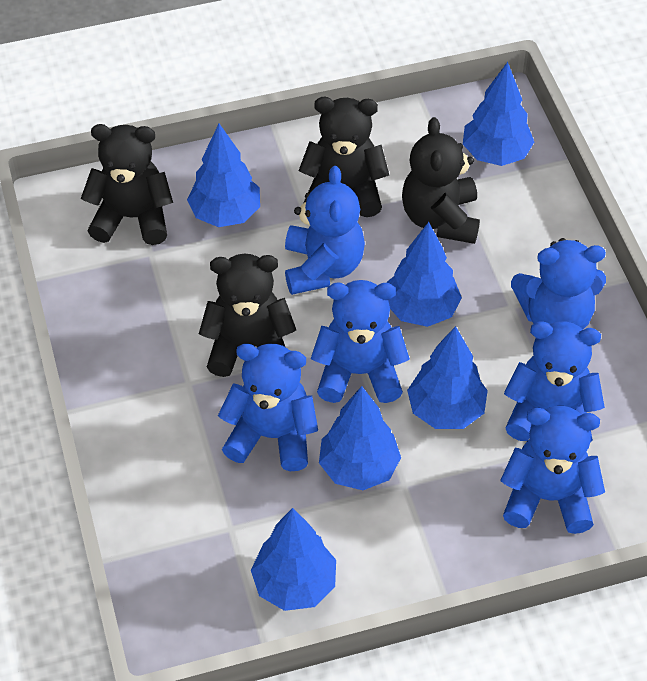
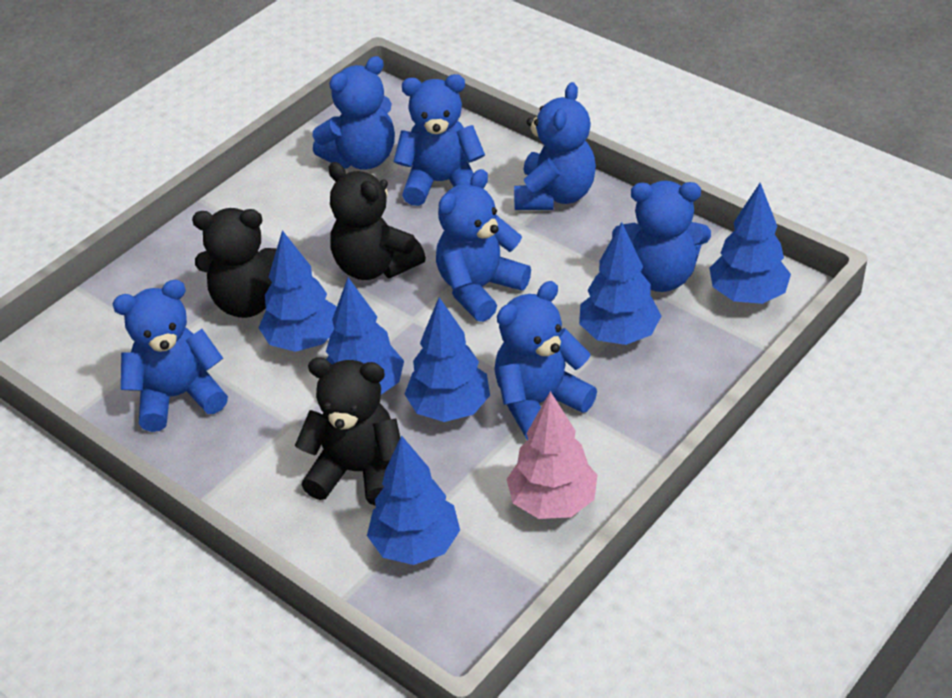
black teddy bear: 4 -> 3
blue teddy bear: 6 -> 7
pink tree: 0 -> 1

